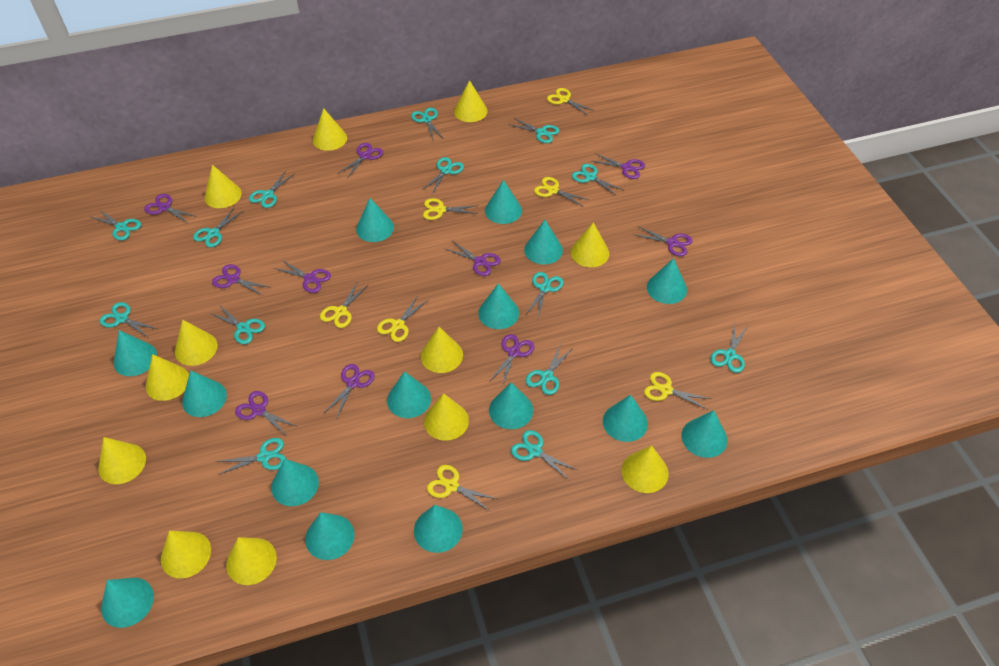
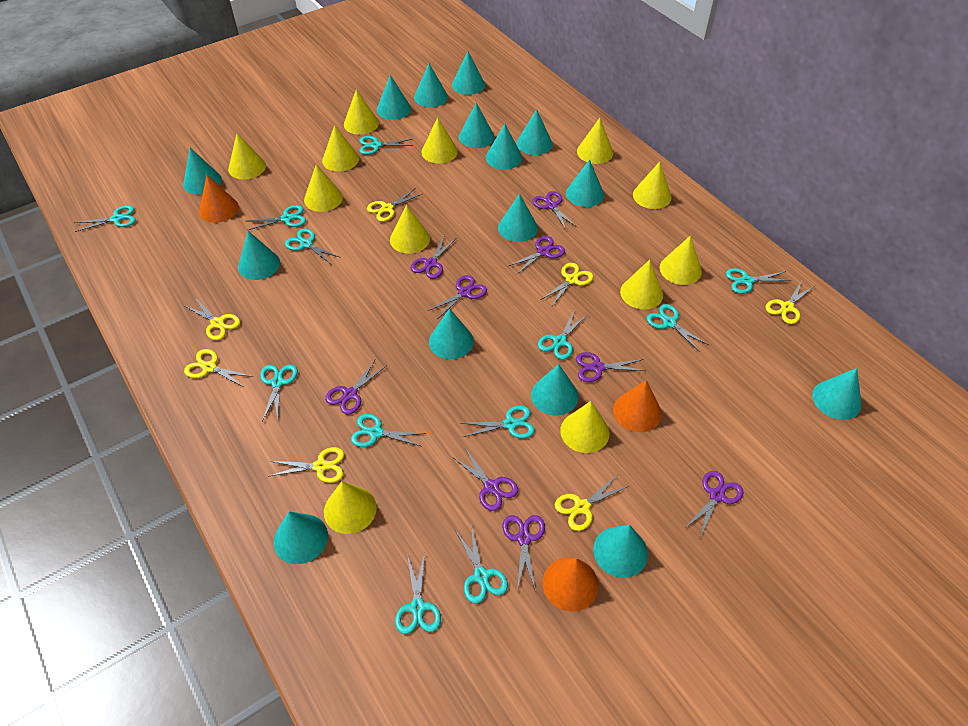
orange cone: 0 -> 3
purple scissors: 10 -> 9
turquoise scissors: 14 -> 12

